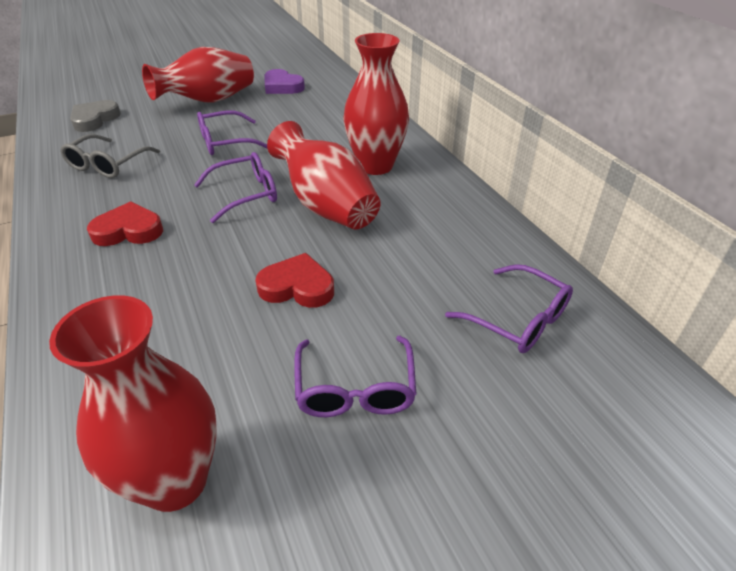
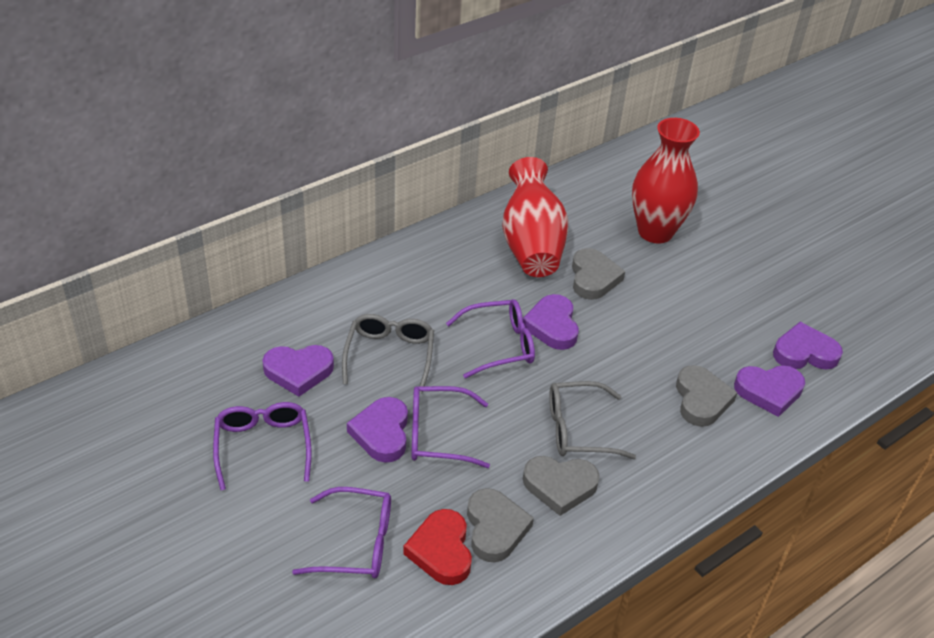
grey glasses: 1 -> 2
grey heart: 1 -> 4
purple heart: 1 -> 5
red heart: 2 -> 1
red vase: 4 -> 2

